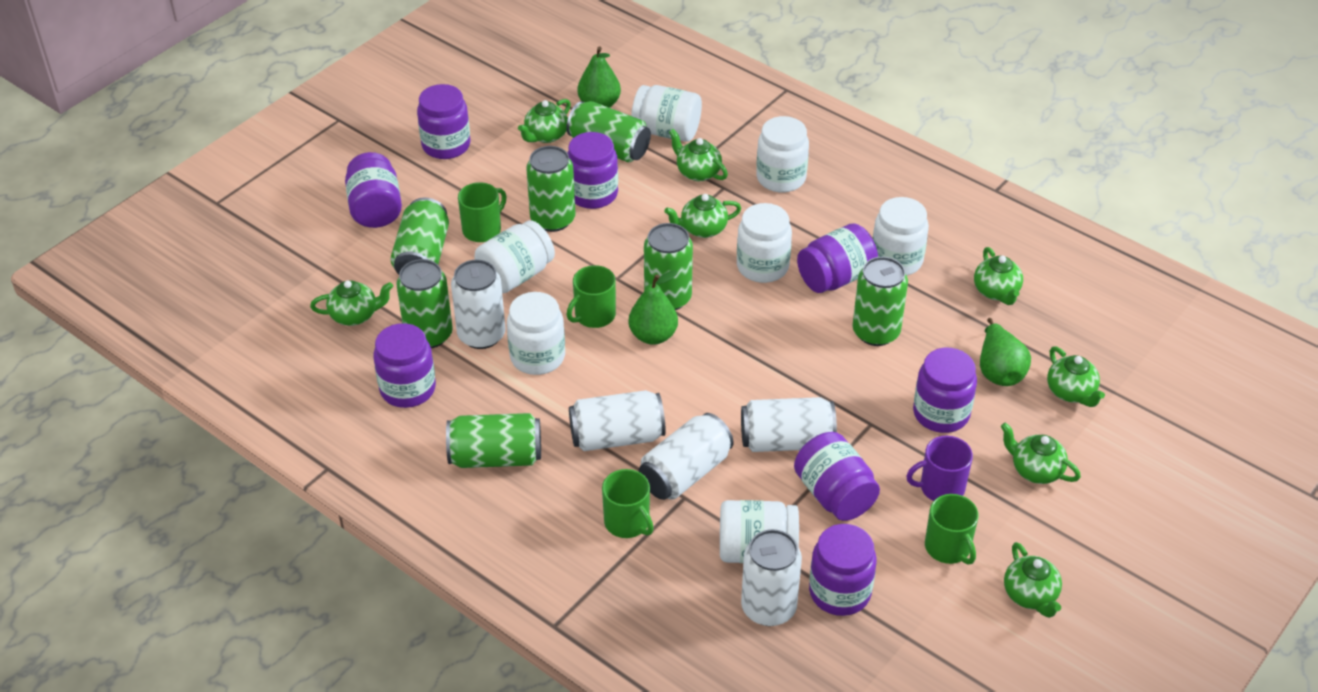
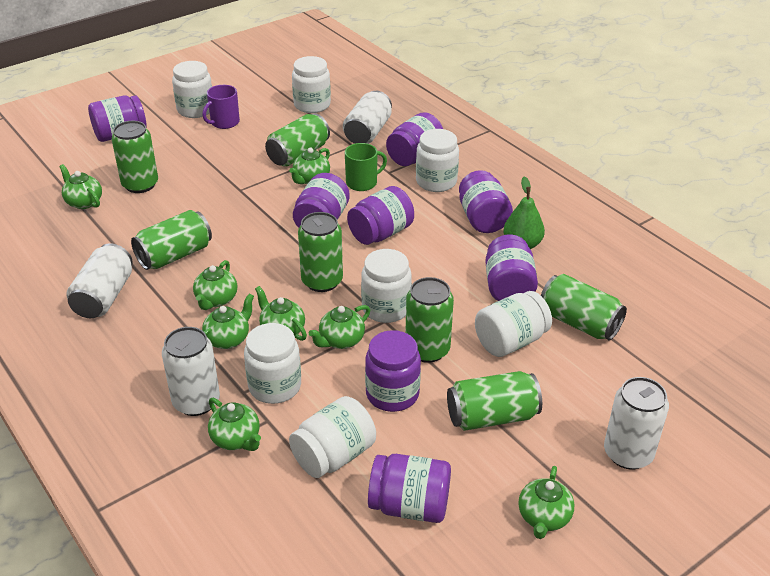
green mug: 4 -> 1
green pear: 3 -> 1
white can: 5 -> 4

